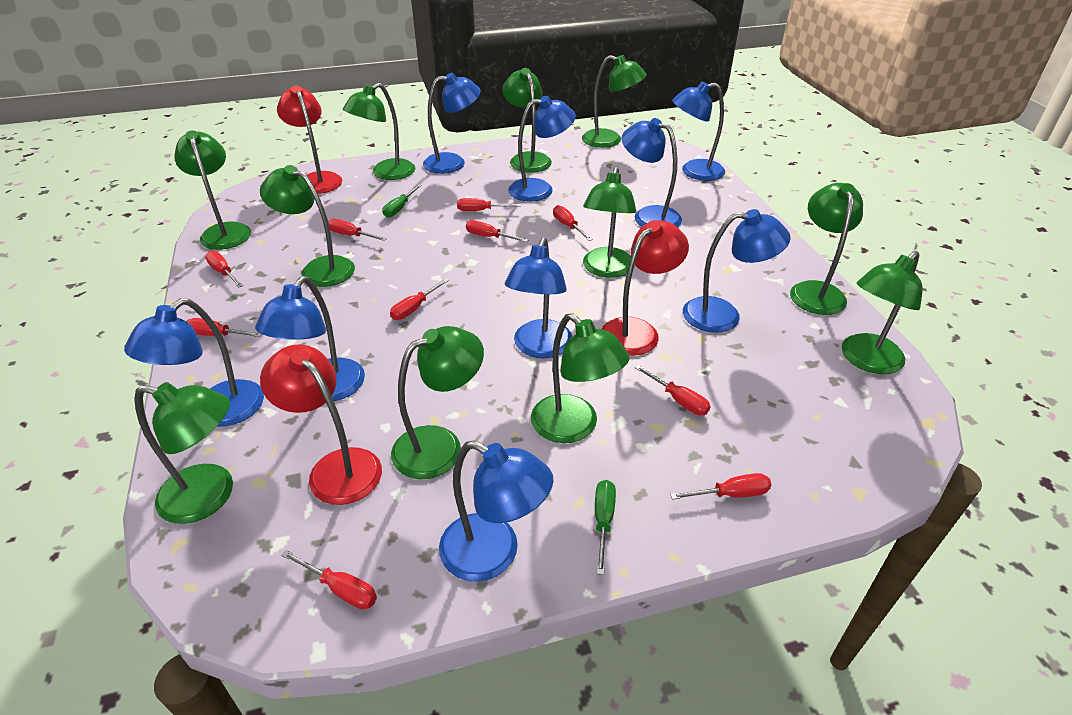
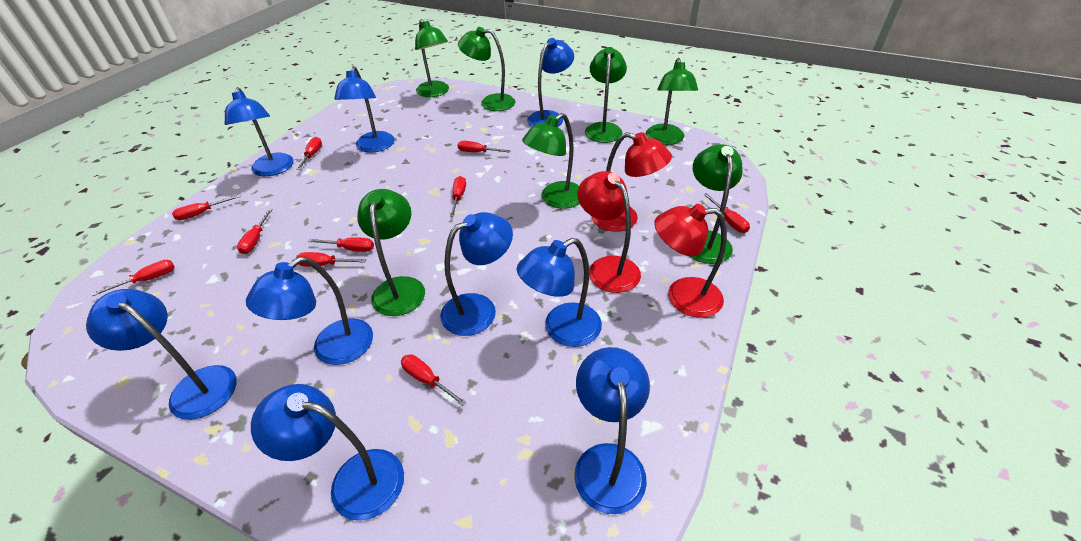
green lamp: 11 -> 7
green screwdriver: 2 -> 0

